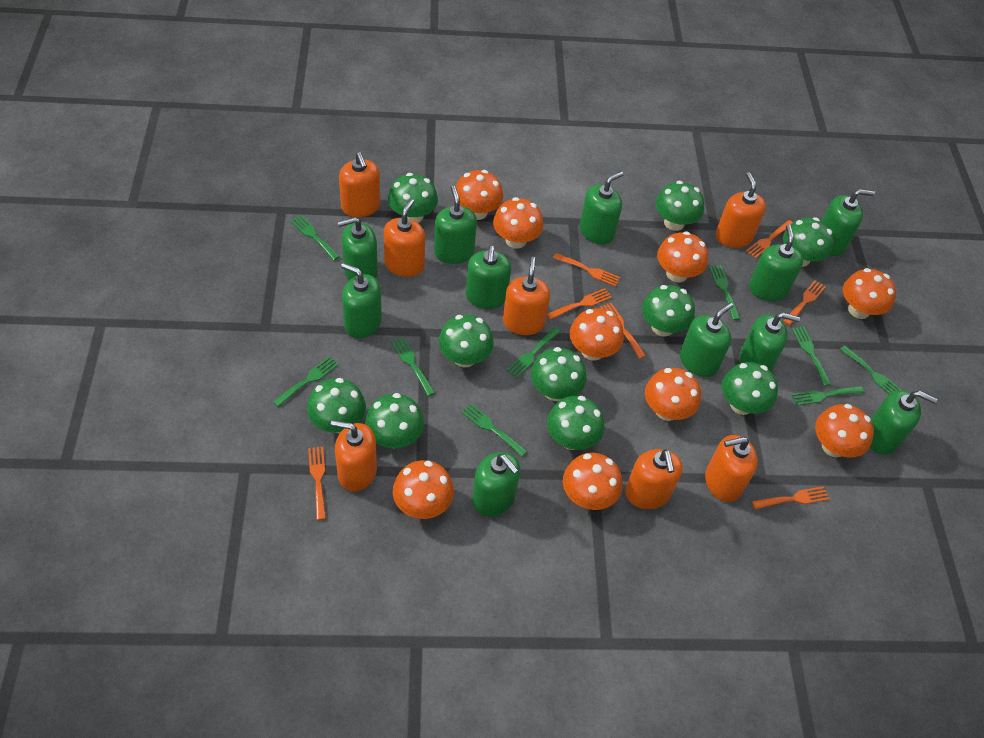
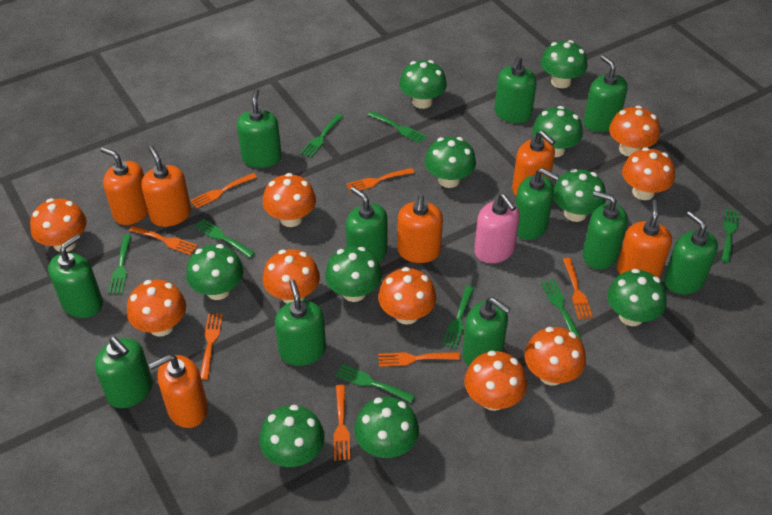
green fork: 9 -> 8
orange soap dispenser: 7 -> 6
pink soap dispenser: 0 -> 1

